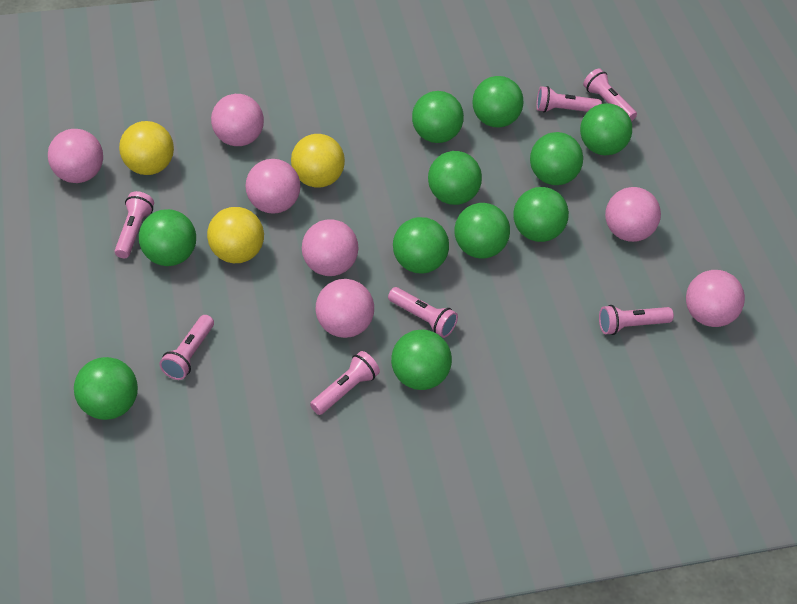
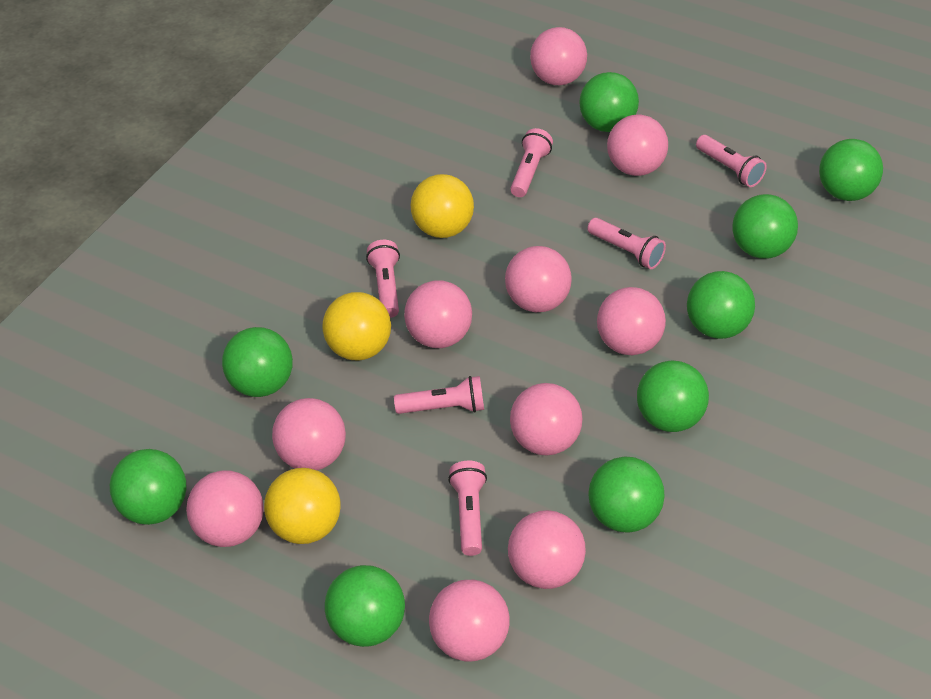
green ball: 11 -> 9
pink ball: 7 -> 10
pink flashlight: 7 -> 6

